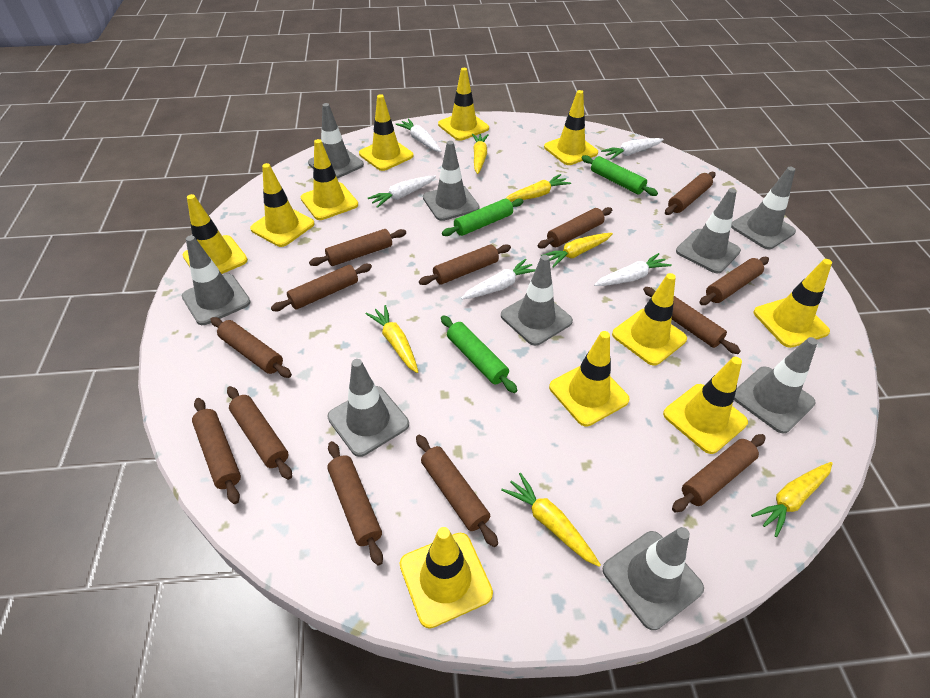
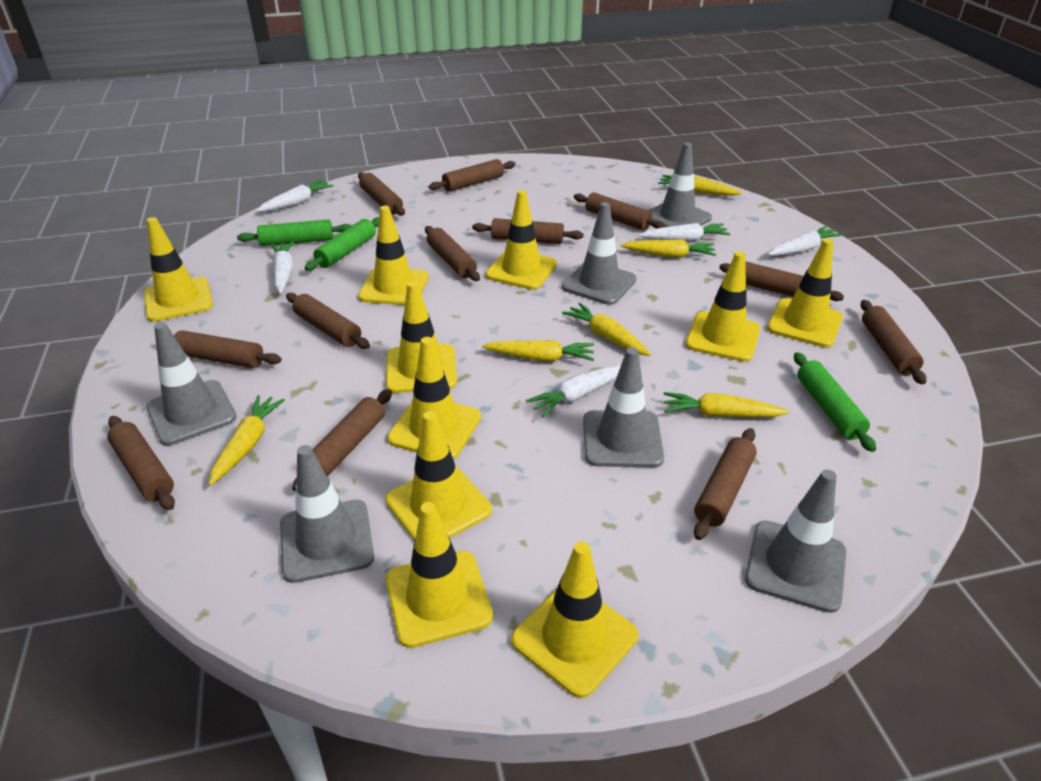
brown rolling pin: 13 -> 12
grey traffic cone: 9 -> 6
yellow traffic cone: 11 -> 10

